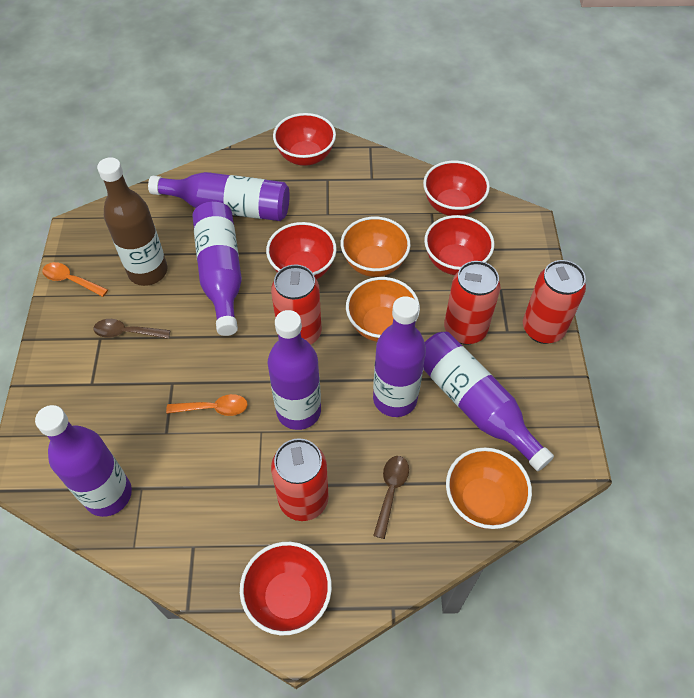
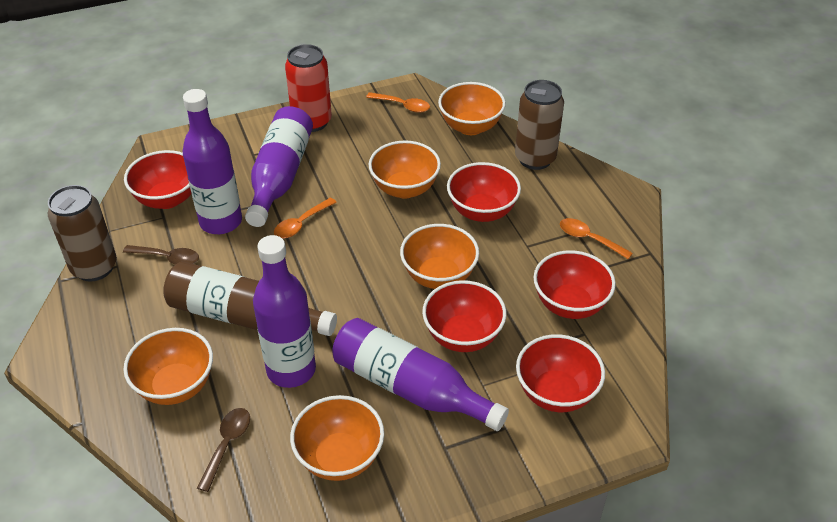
brown can: 0 -> 2
orange bowl: 3 -> 5
orange spoon: 2 -> 3
purple bottle: 6 -> 4
red can: 4 -> 1

